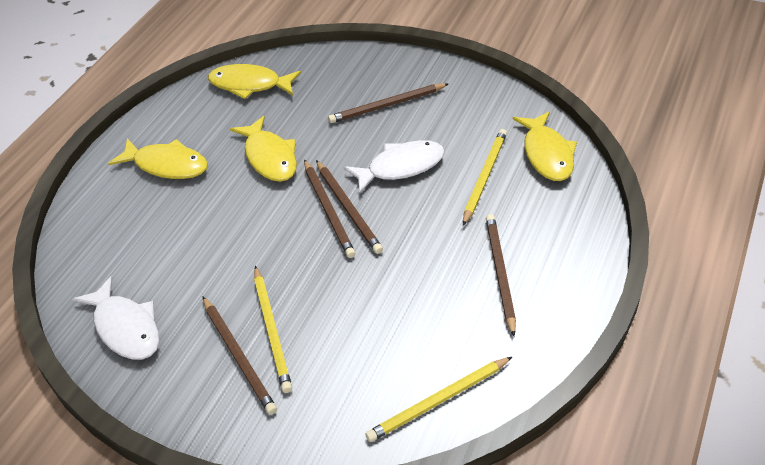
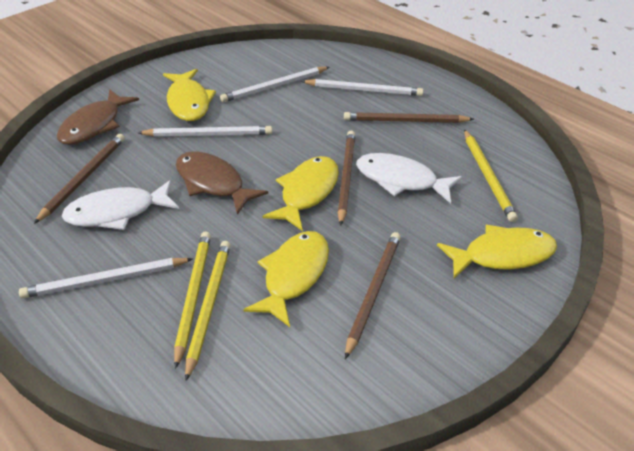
brown fish: 0 -> 2
brown pencil: 5 -> 4
white pencil: 0 -> 4

